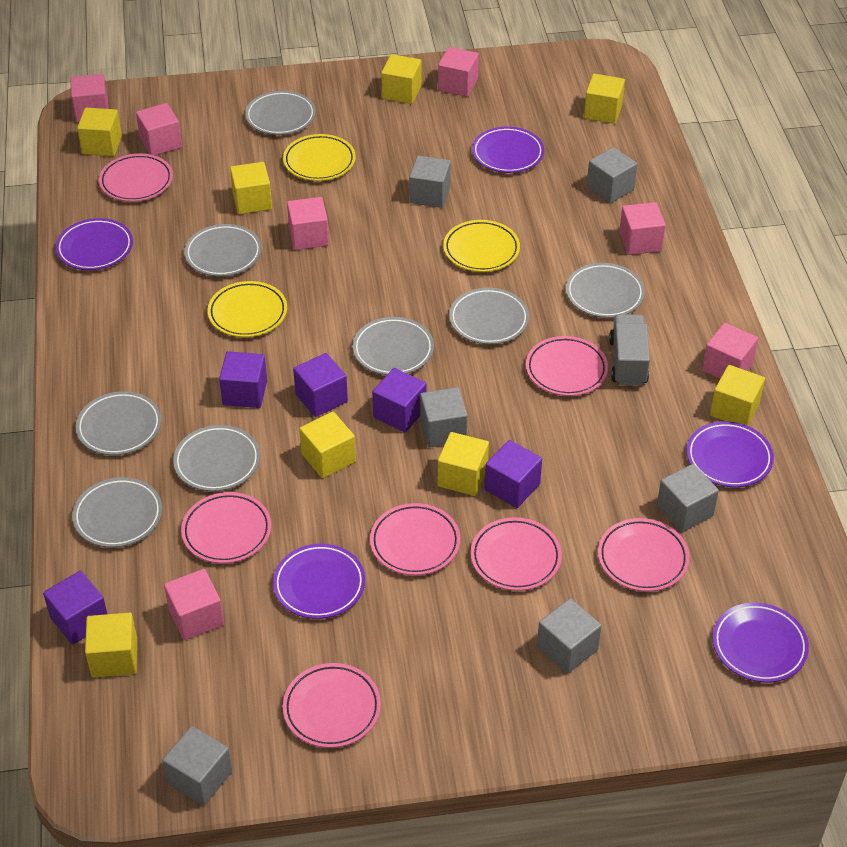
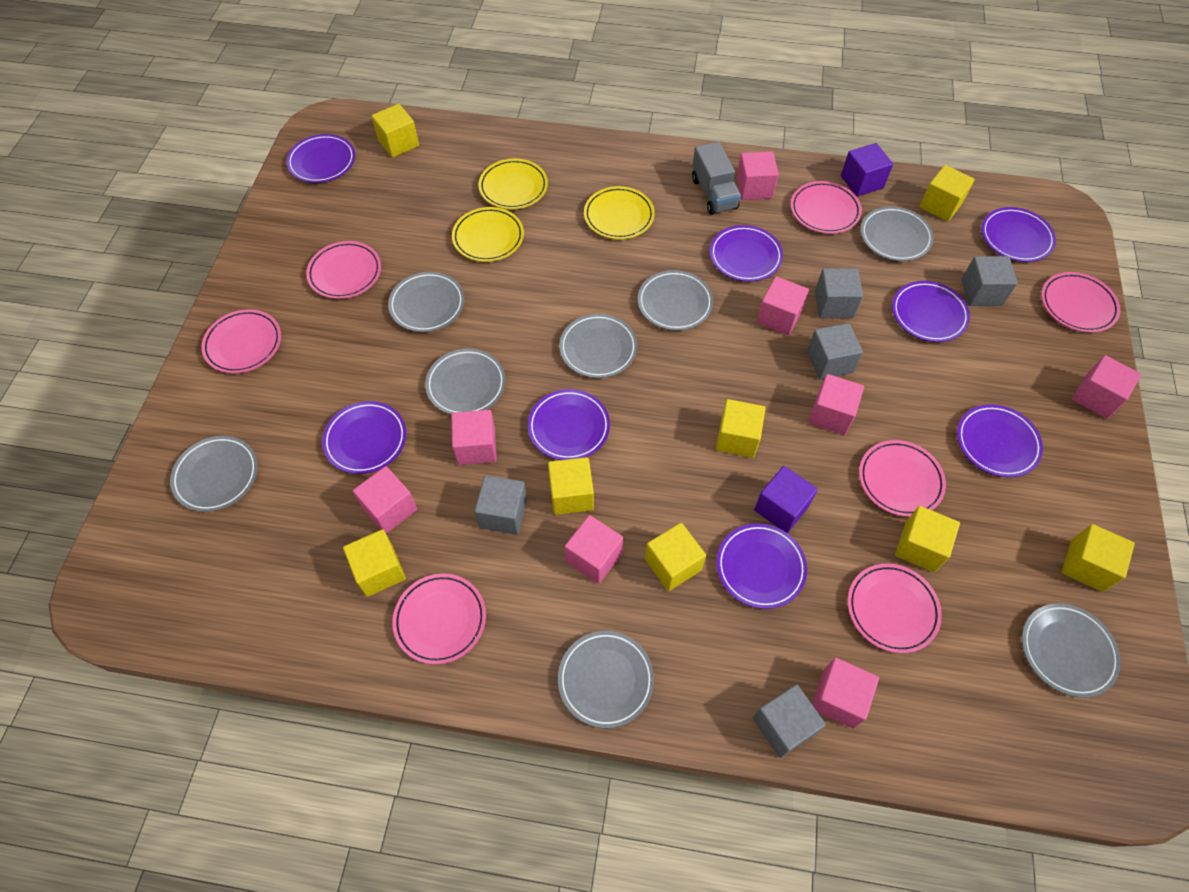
grey cube: 6 -> 5
pink cube: 7 -> 8
purple cube: 5 -> 2
purple plate: 5 -> 8

